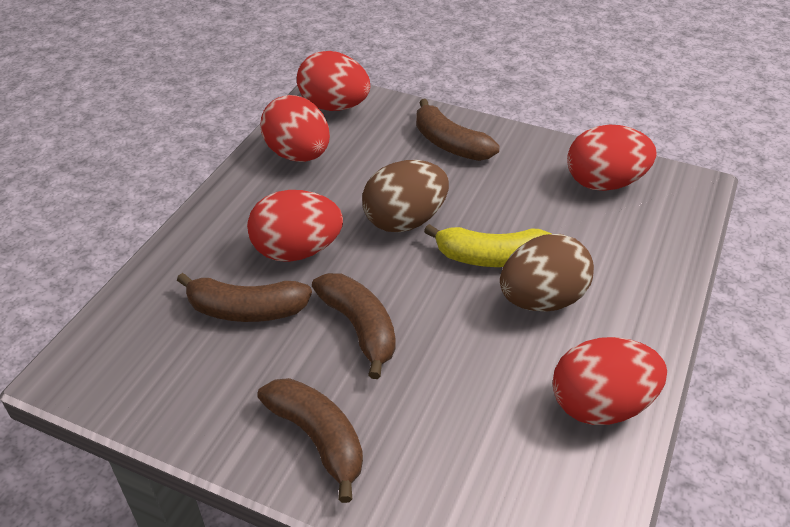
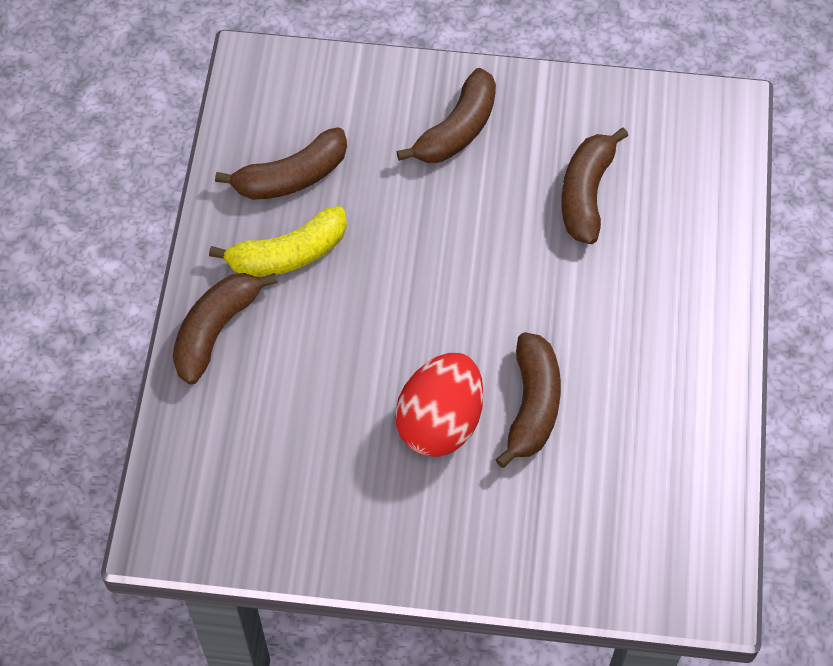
brown banana: 4 -> 5
brown egg: 2 -> 0
red egg: 5 -> 1

